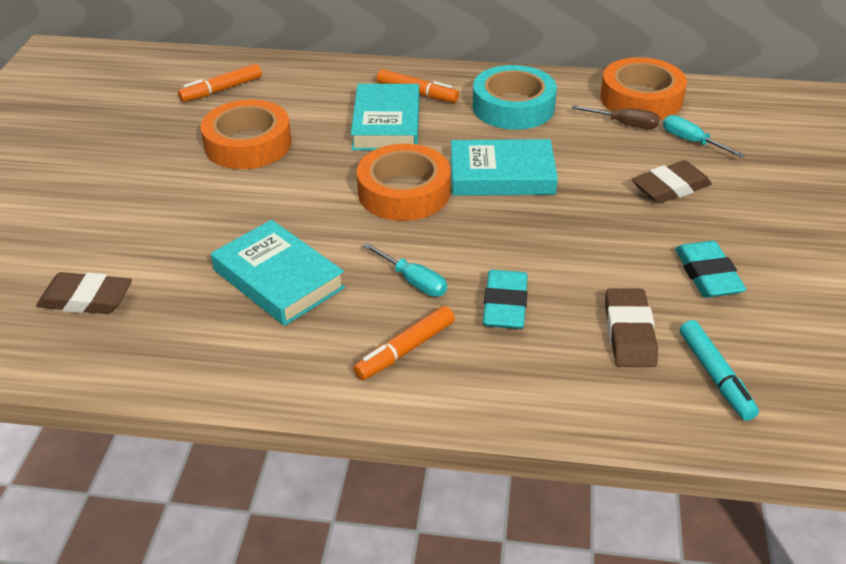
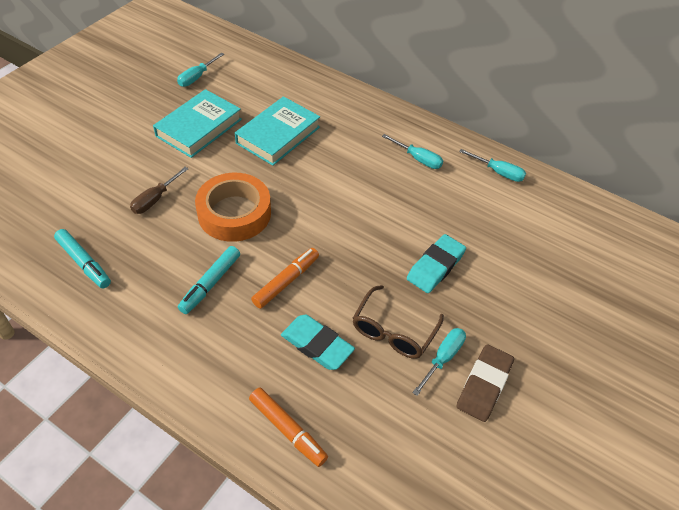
brown eraser: 3 -> 1
brown glasses: 0 -> 1
orange marker: 3 -> 2
orange tape: 3 -> 1
turquoise book: 3 -> 2
turquoise marker: 1 -> 2
turquoise screwdriver: 2 -> 4
turquoise tape: 1 -> 0

